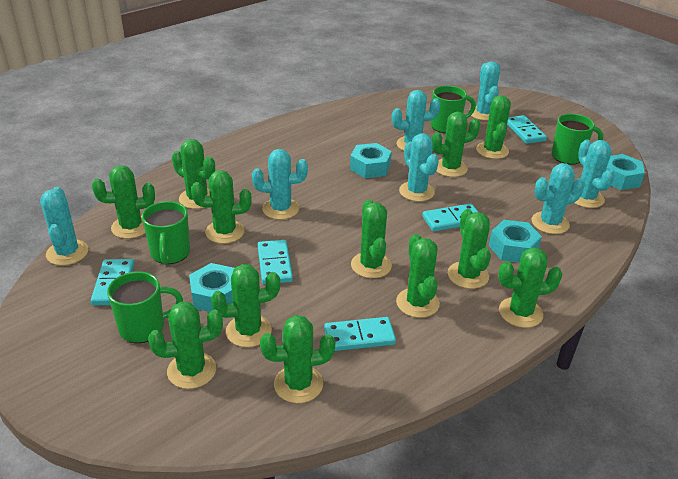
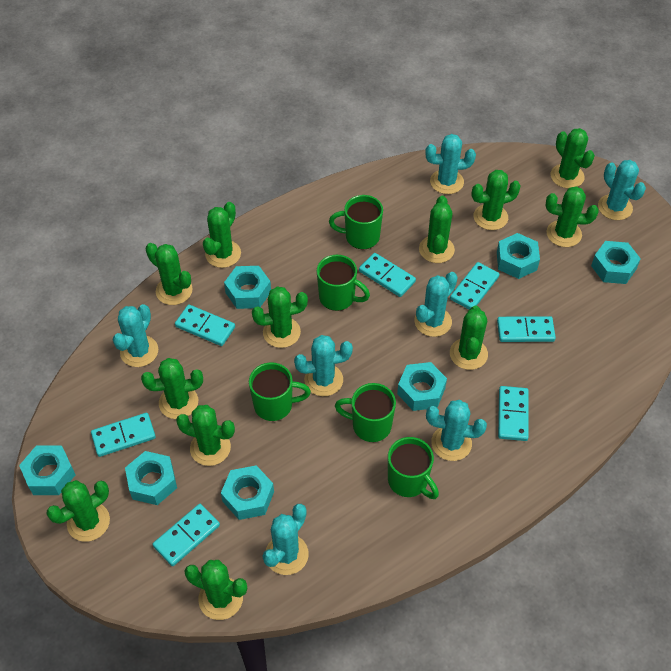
green mug: 4 -> 5
turquoise domino: 5 -> 7
turquoise nut: 4 -> 7

